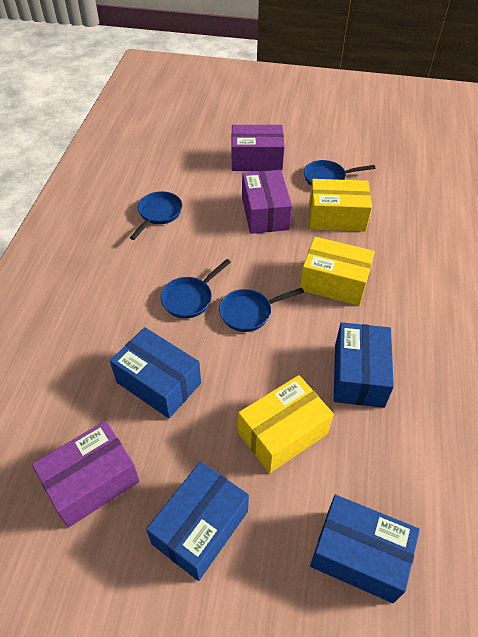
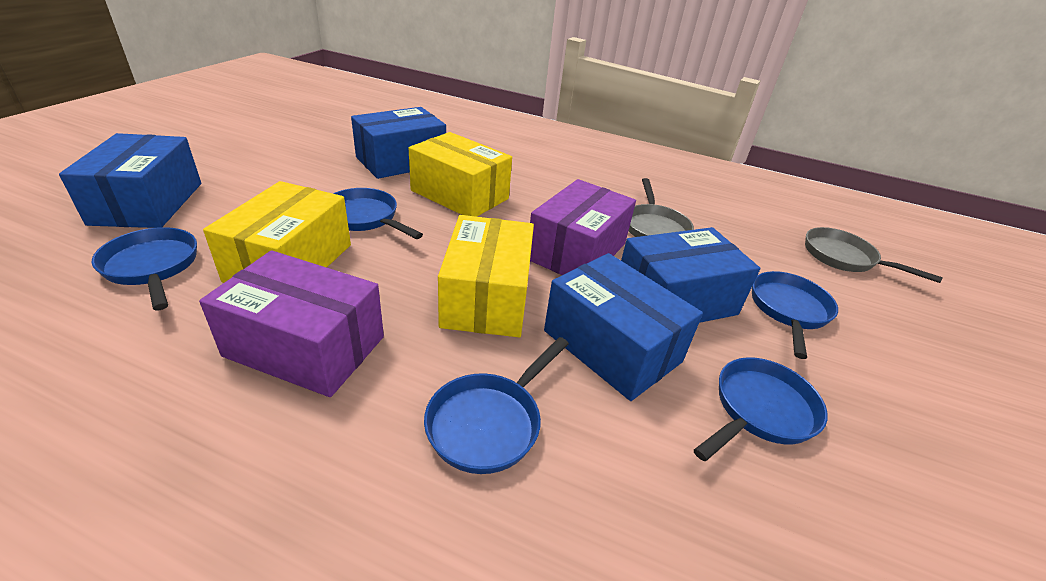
blue pan: 4 -> 5
grey pan: 0 -> 2
purple box: 3 -> 2

